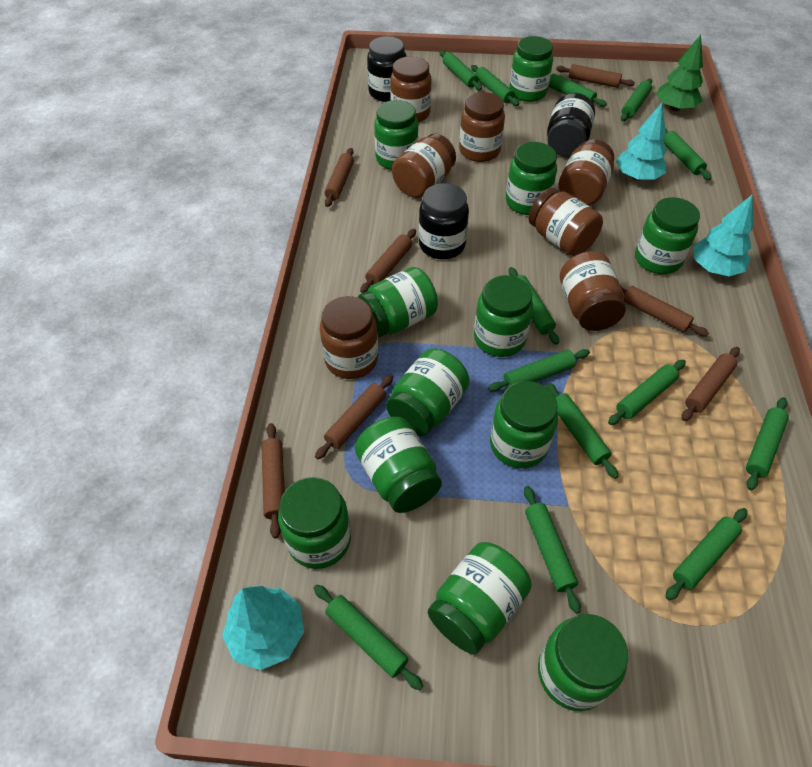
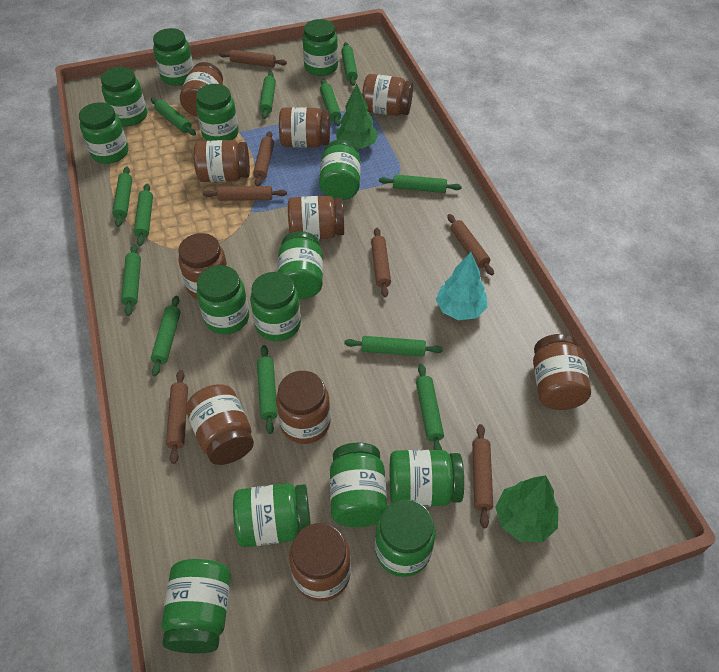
black jar: 3 -> 0
brown jar: 7 -> 10
green jar: 12 -> 14
green rolling pin: 13 -> 12
green tree: 1 -> 2
turquoise tree: 3 -> 1

